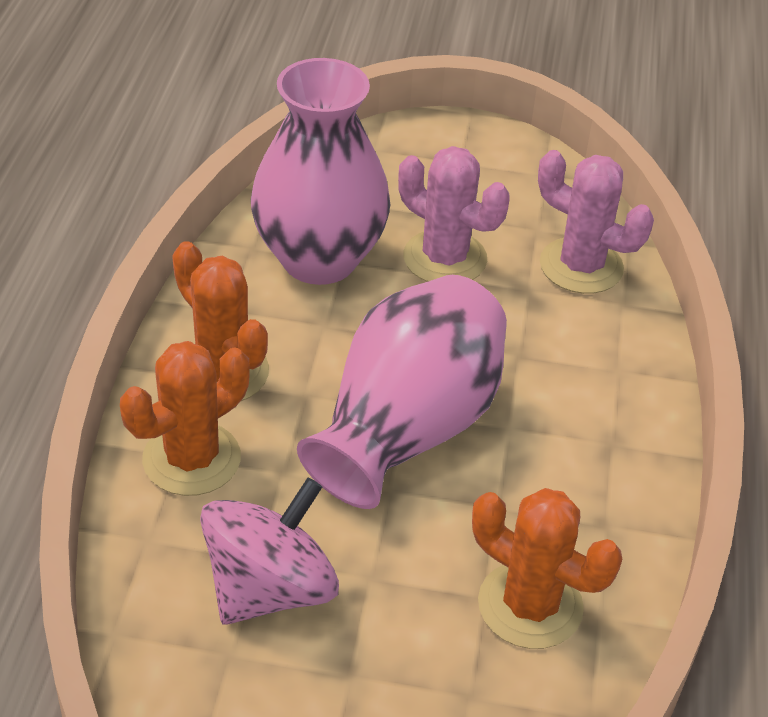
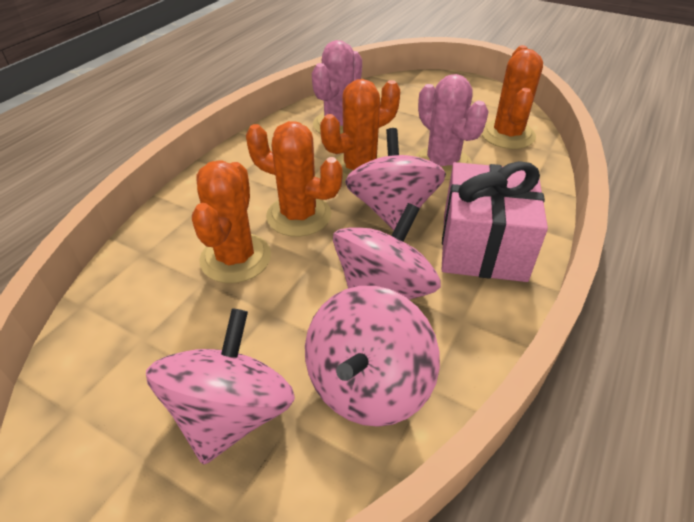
orange cactus: 3 -> 4
pink gift: 0 -> 1
pink spinning top: 1 -> 4
pink vase: 2 -> 0

